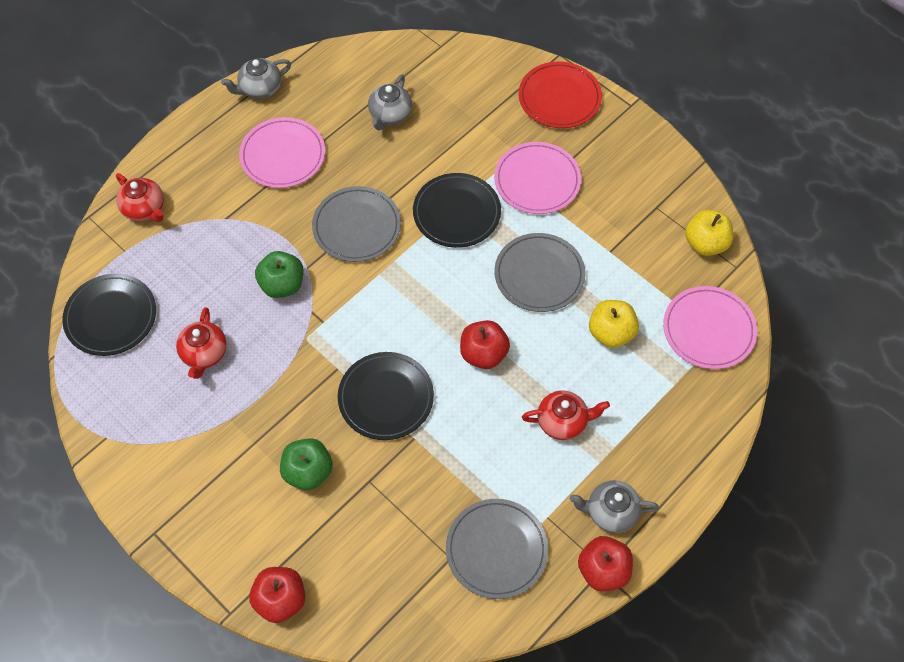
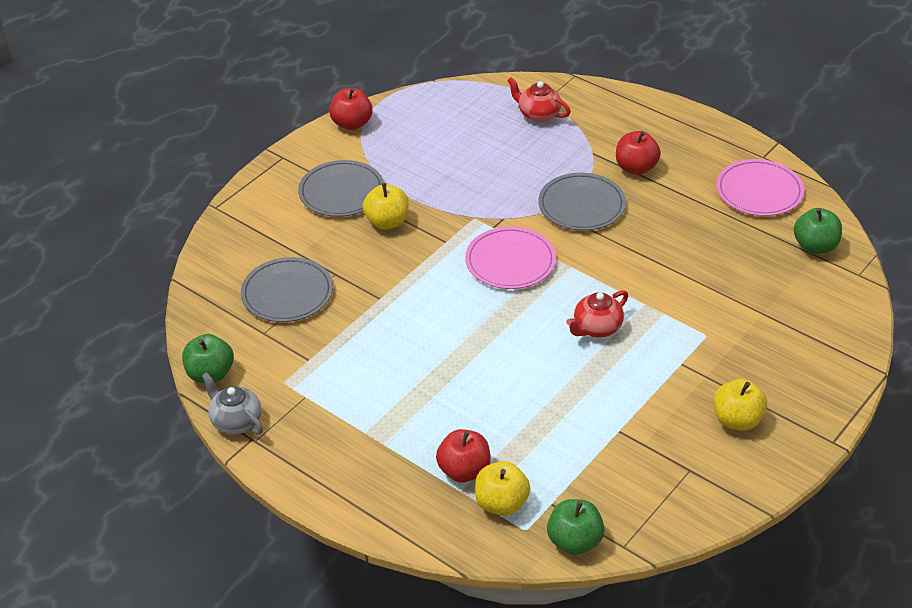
black plate: 3 -> 0
green apple: 2 -> 3
grey teapot: 3 -> 1
pink plate: 3 -> 2
red plate: 1 -> 0
red teapot: 3 -> 2
yellow apple: 2 -> 3

